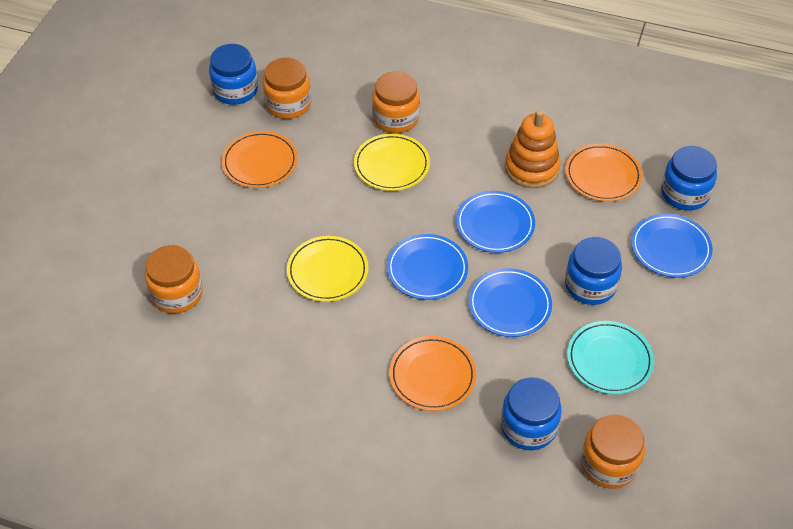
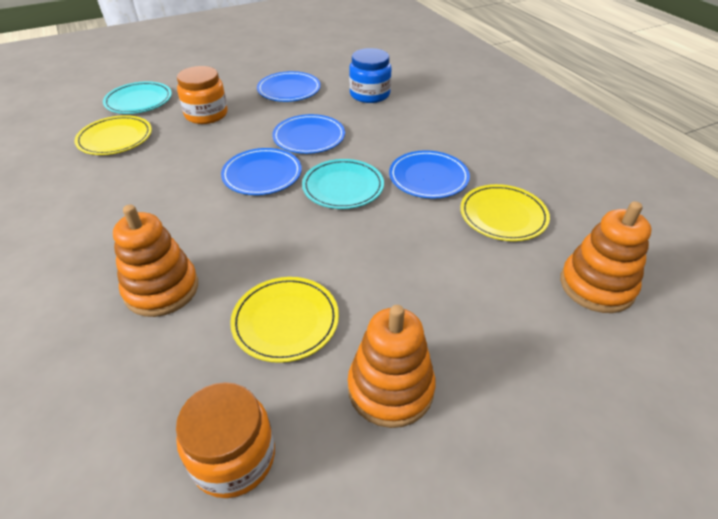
blue jar: 4 -> 1
orange jar: 4 -> 2
orange plate: 3 -> 0
orange stacking toy: 1 -> 3
turquoise plate: 1 -> 2
yellow plate: 2 -> 3

